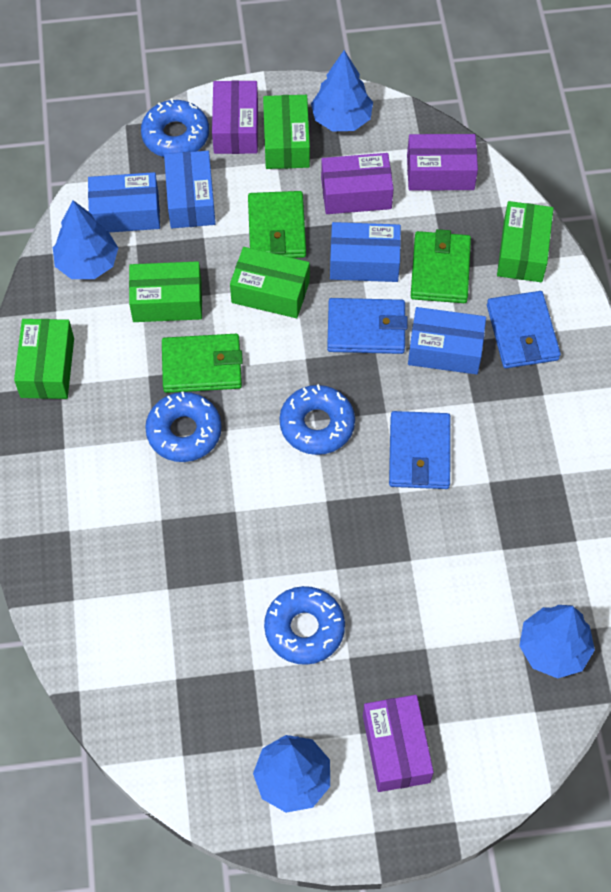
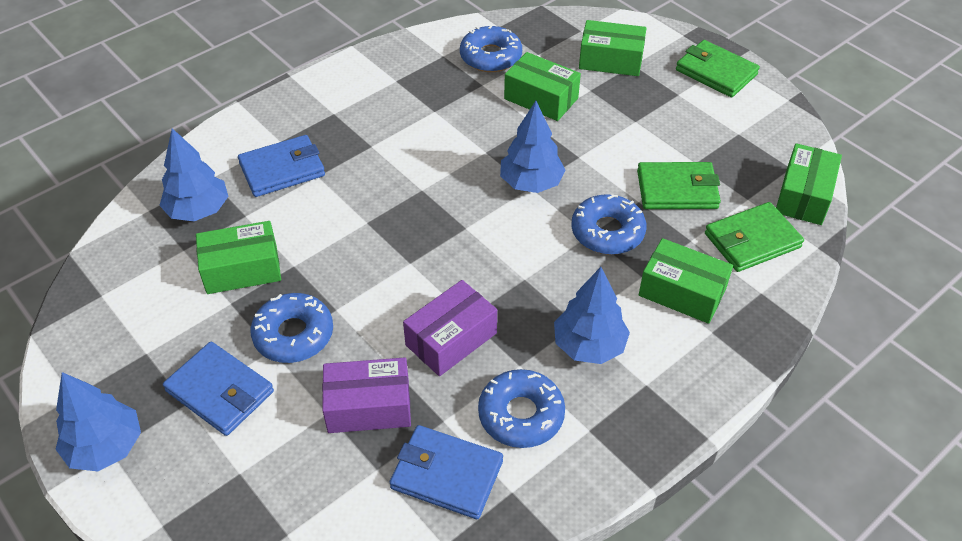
blue box: 4 -> 0
purple box: 4 -> 2

